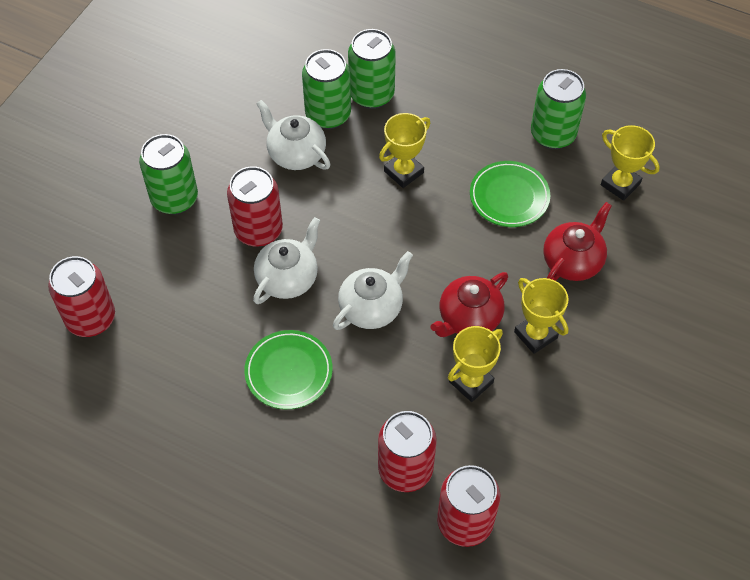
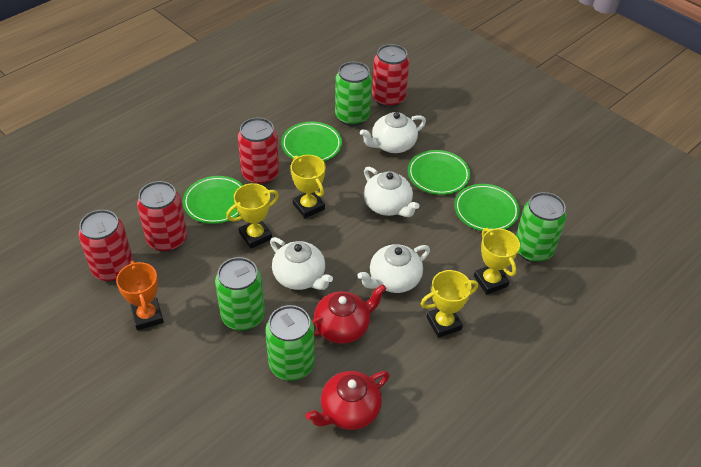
green plate: 2 -> 4
orange trophy: 0 -> 1
white teapot: 3 -> 4

